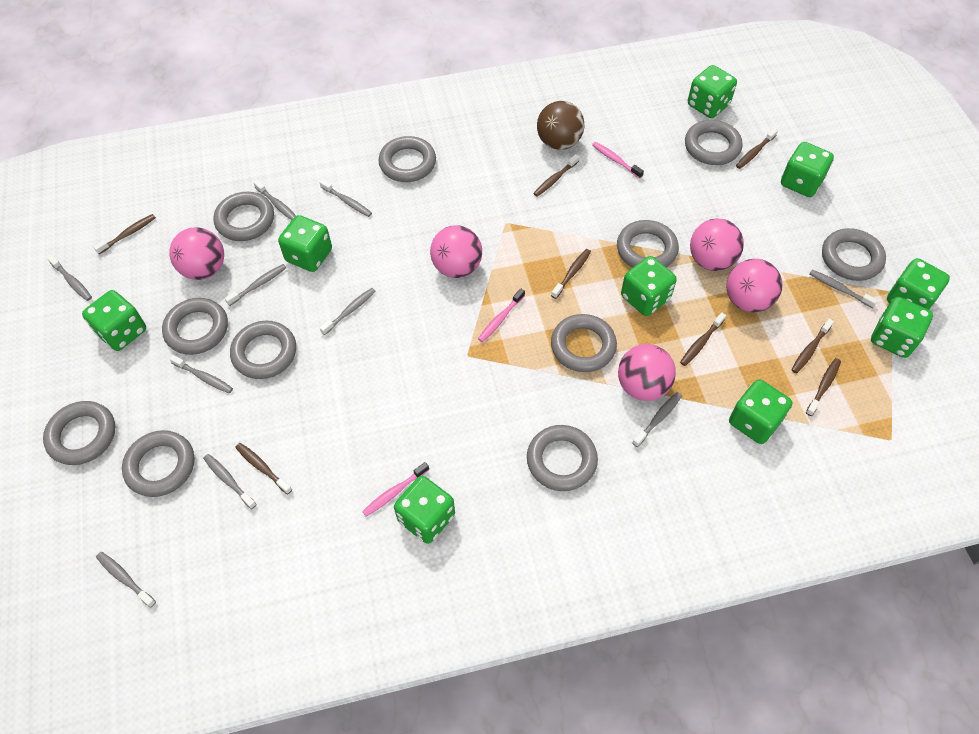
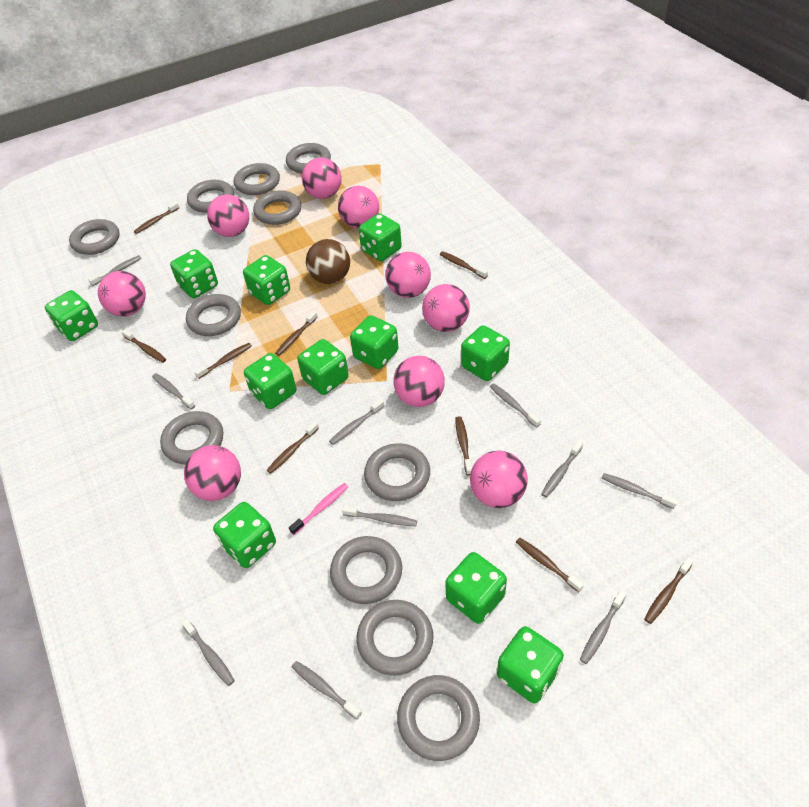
brown toothbrush: 8 -> 9
green dice: 9 -> 11
pink ball: 5 -> 9
pink toothbrush: 3 -> 1

